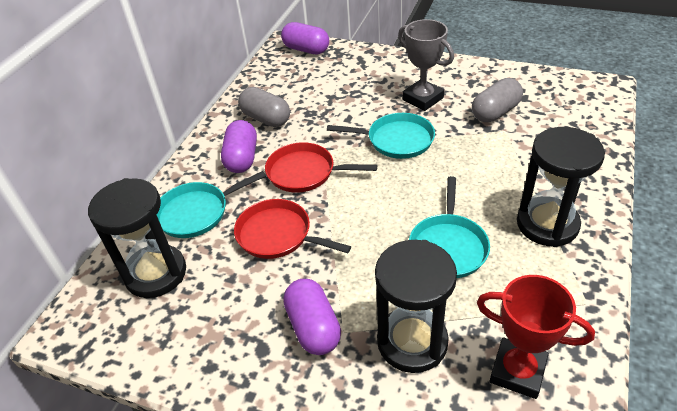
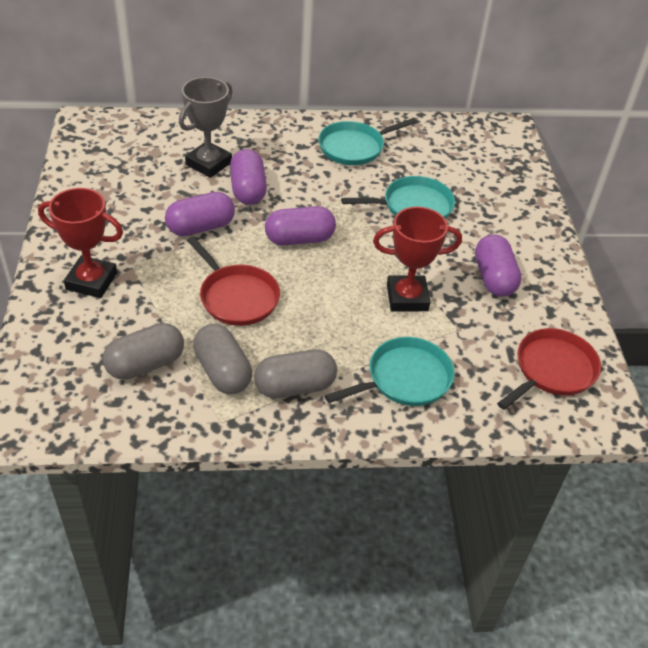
black hourglass: 3 -> 0
grey capsule: 2 -> 3
purple capsule: 3 -> 4
red trophy: 1 -> 2

